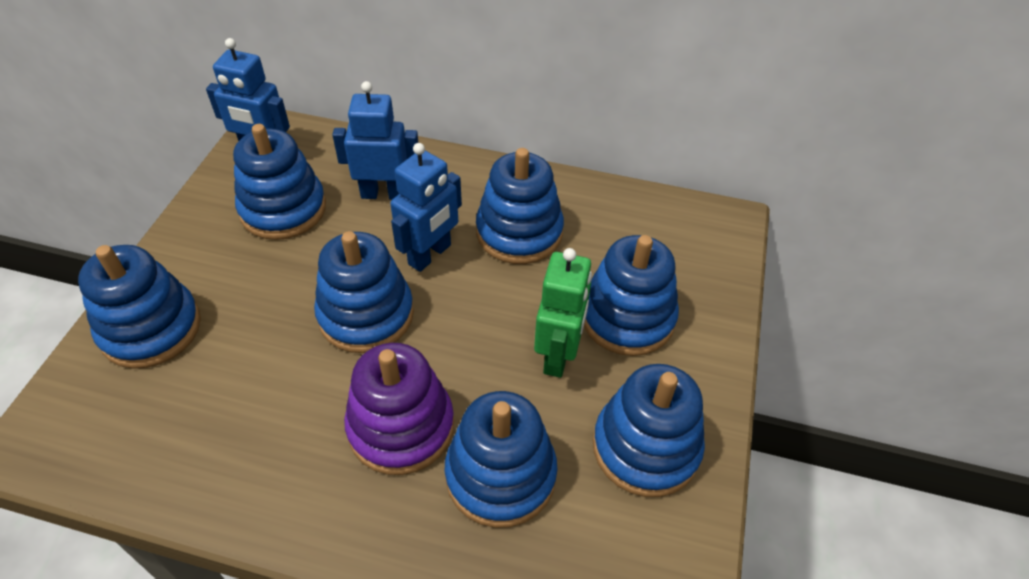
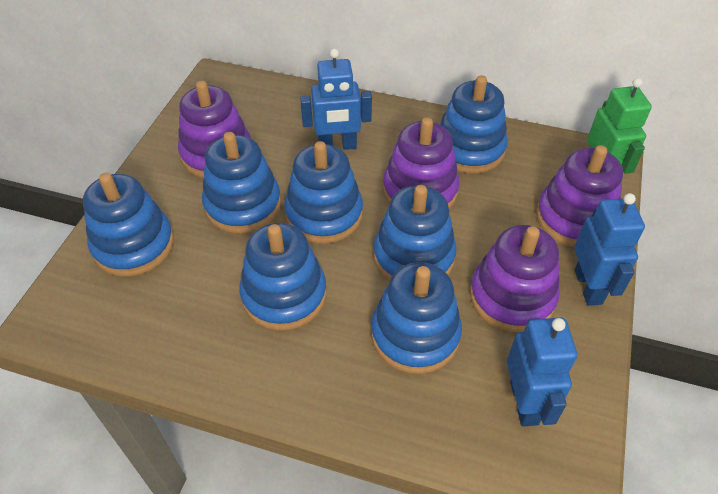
purple stacking toy: 1 -> 4

